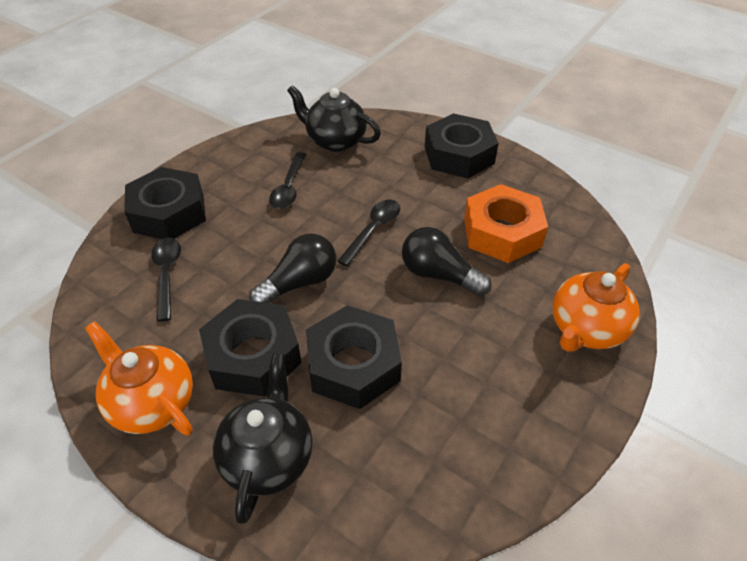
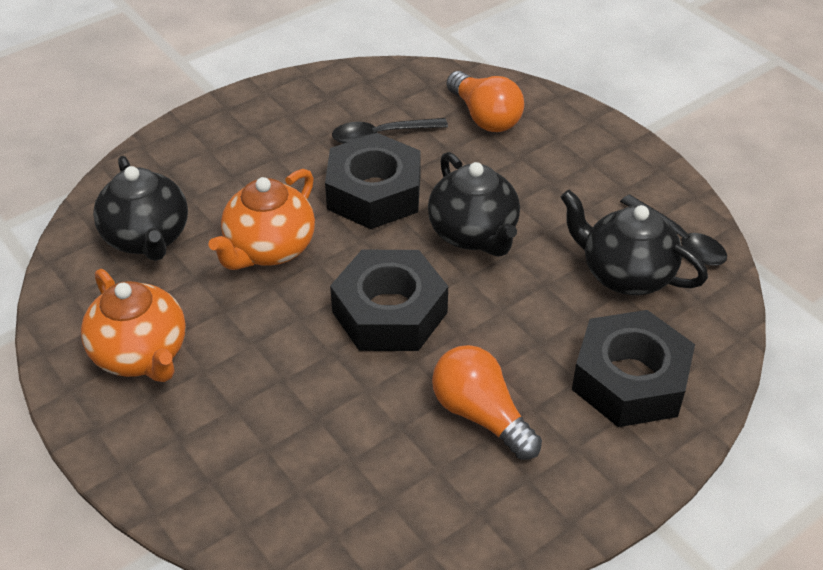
black light bulb: 2 -> 0
black nut: 4 -> 3
black spoon: 3 -> 2
black teapot: 2 -> 3
orange light bulb: 0 -> 2
orange nut: 1 -> 0

